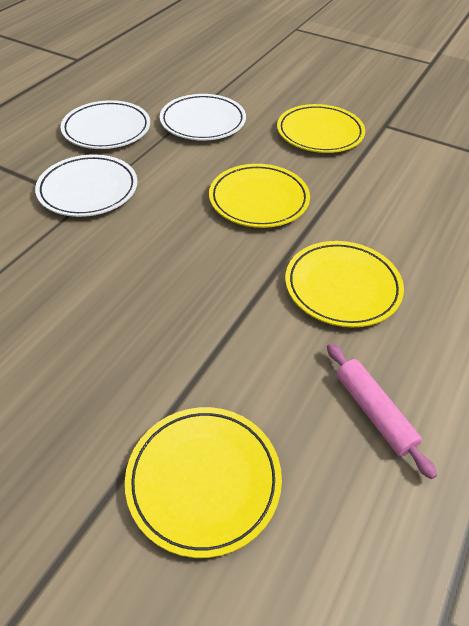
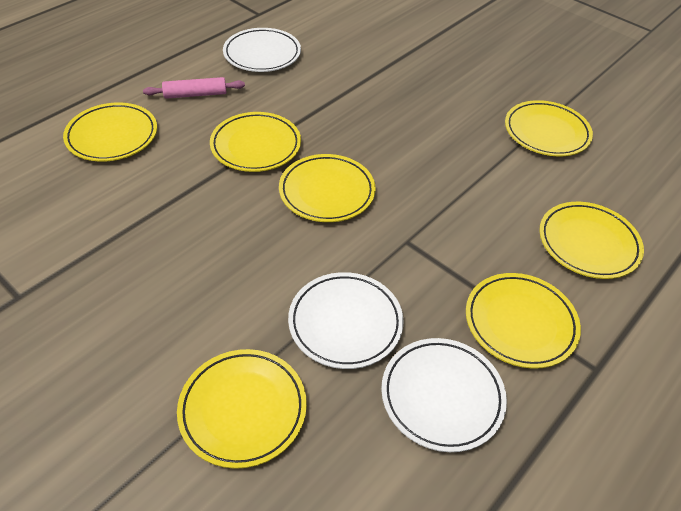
yellow plate: 4 -> 7

